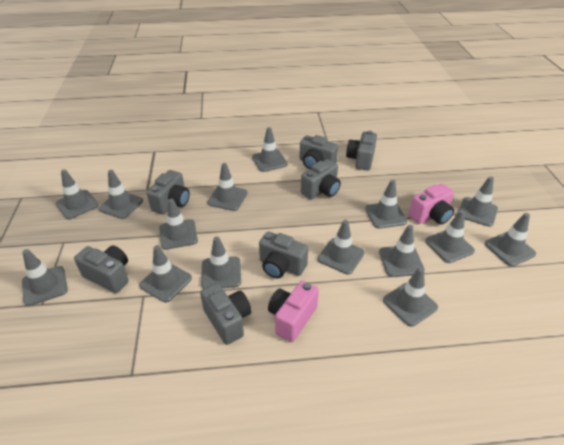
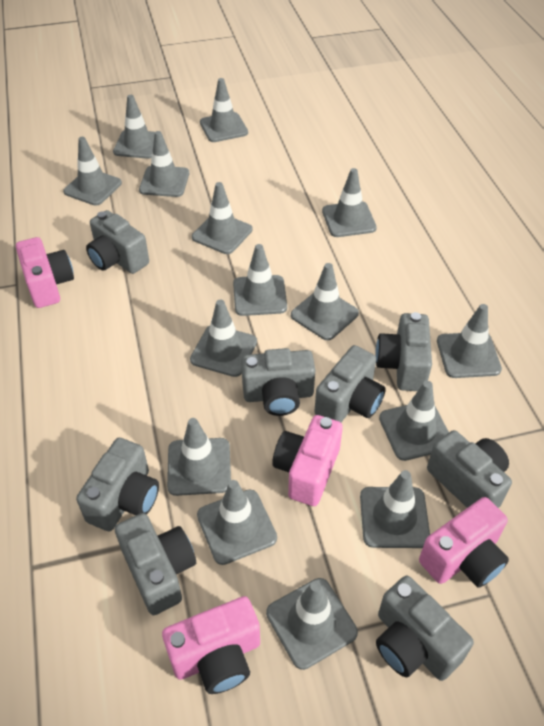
grey camera: 7 -> 8
pink camera: 2 -> 4

